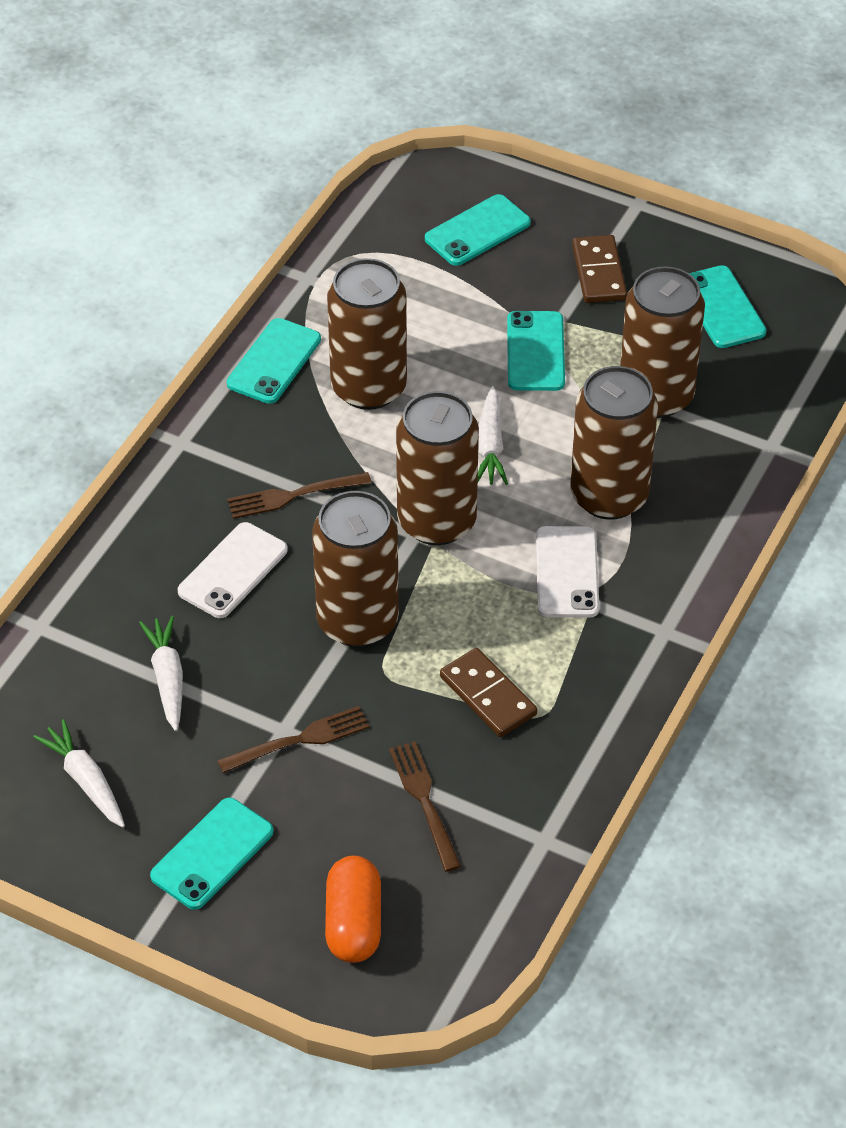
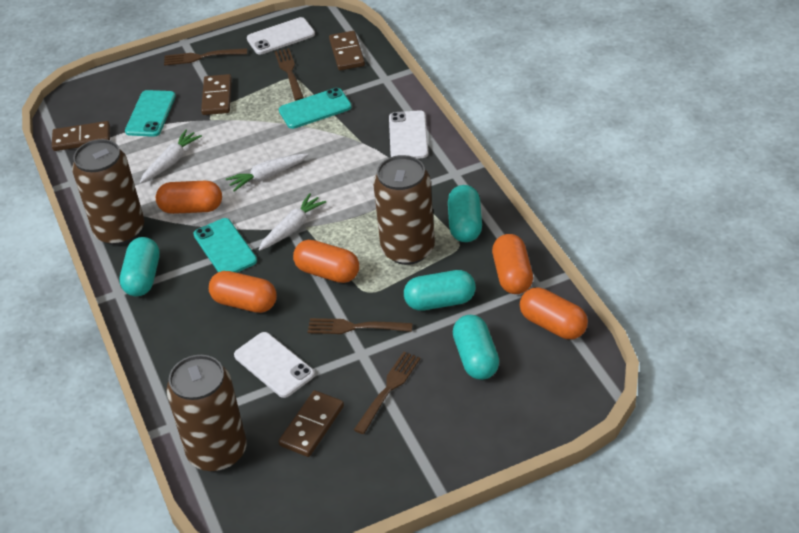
brown can: 5 -> 3
brown domino: 2 -> 4
brown fork: 3 -> 4
orange capsule: 1 -> 5
turquoise capsule: 0 -> 4
turquoise phone: 5 -> 3
white phone: 2 -> 3

